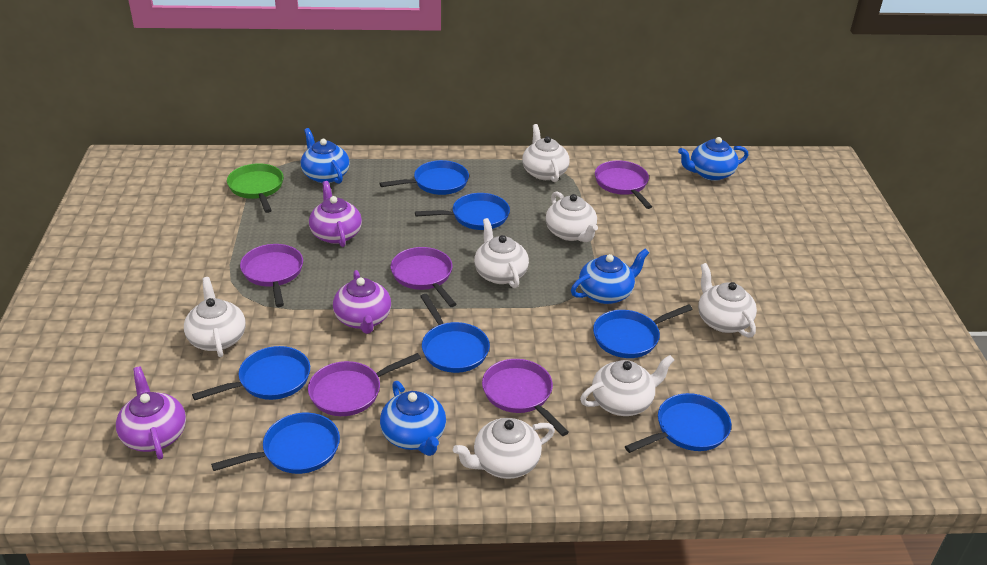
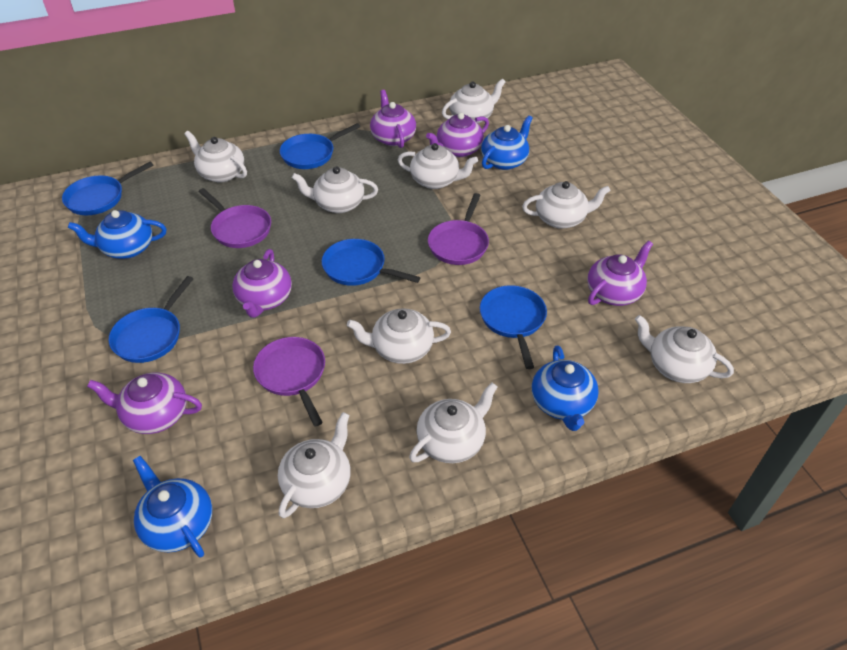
blue pan: 7 -> 5
green pan: 1 -> 0
purple pan: 5 -> 3
purple teapot: 3 -> 5
white teapot: 7 -> 9

